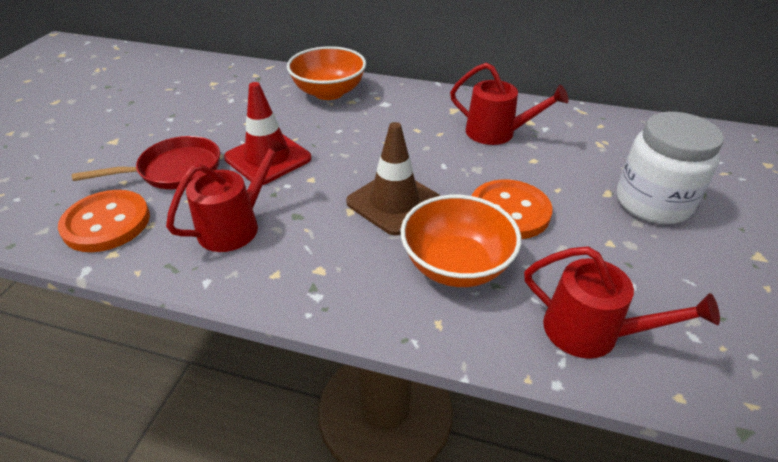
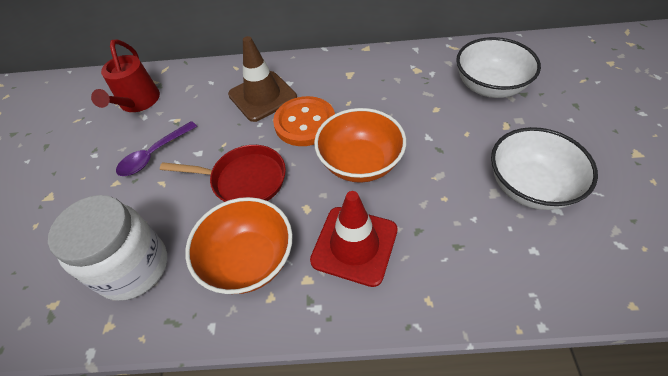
orange button: 2 -> 1
purple spoon: 0 -> 1
red watering can: 3 -> 1
white bowl: 0 -> 2

